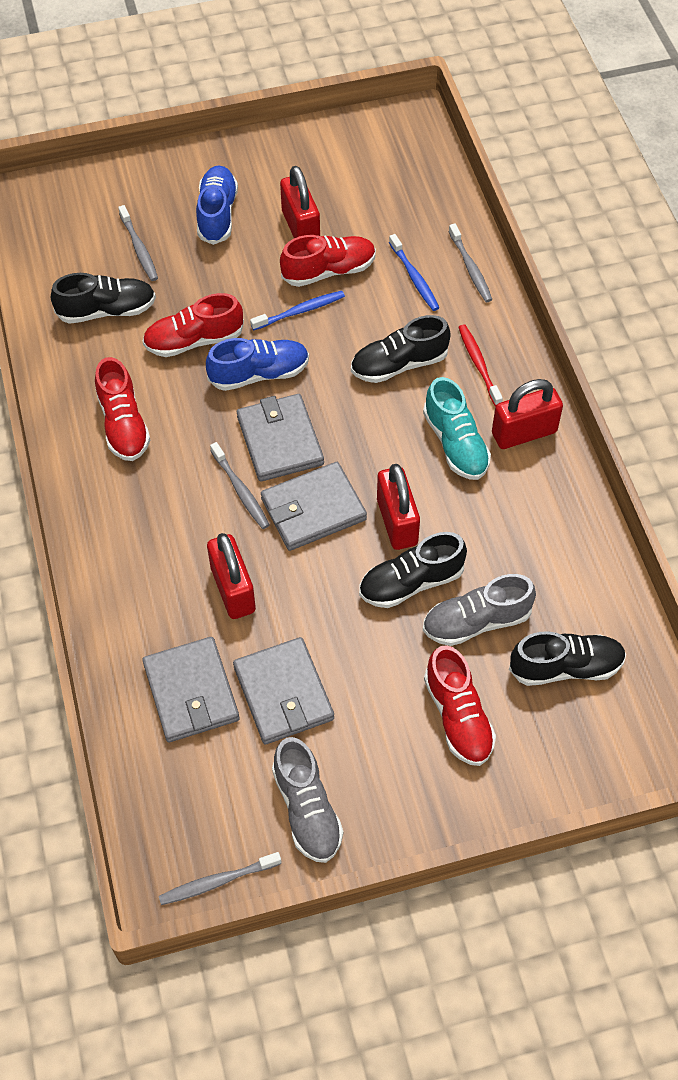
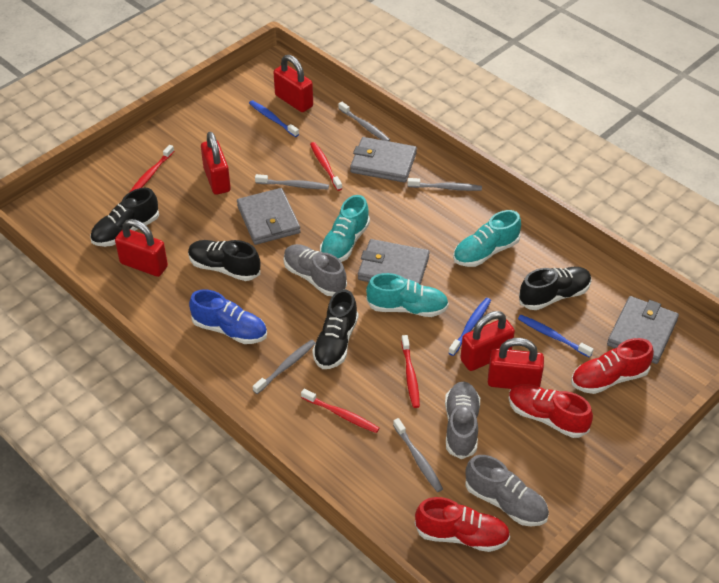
blue shoe: 2 -> 1
blue toothbrush: 2 -> 3
grey shoe: 2 -> 3
grey toothbrush: 4 -> 5
red padlock: 4 -> 5
red shoe: 4 -> 3
red toothbrush: 1 -> 4
turquoise shoe: 1 -> 3

